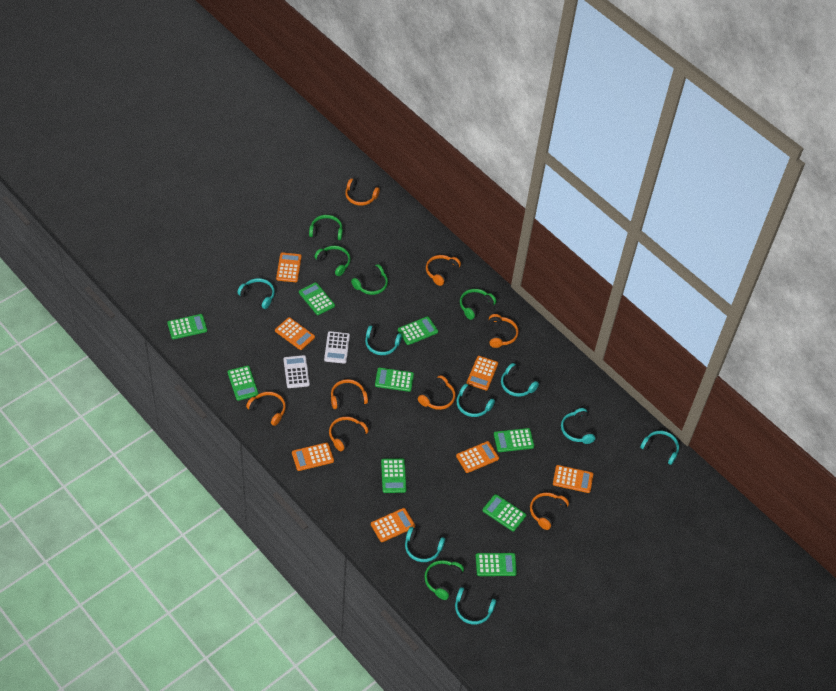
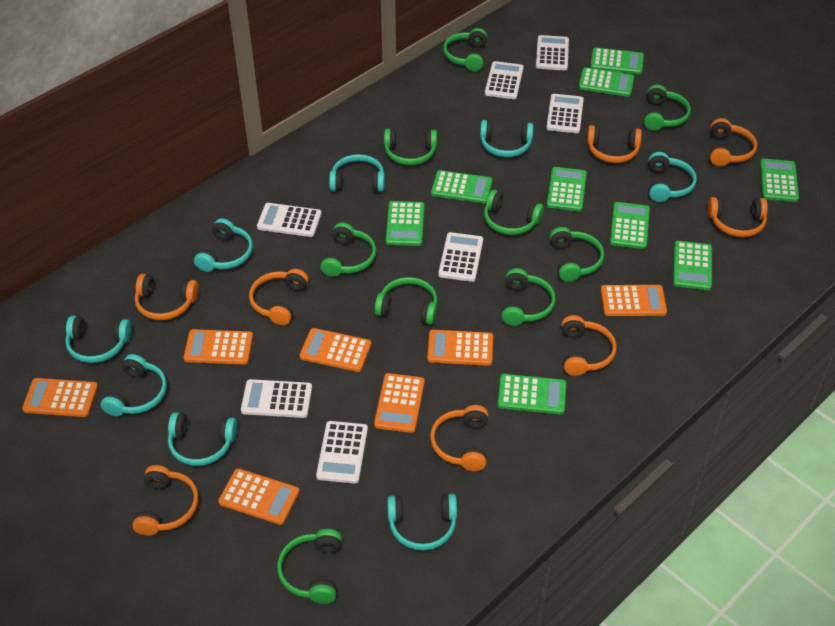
green headphones: 5 -> 9
white calculator: 2 -> 7

